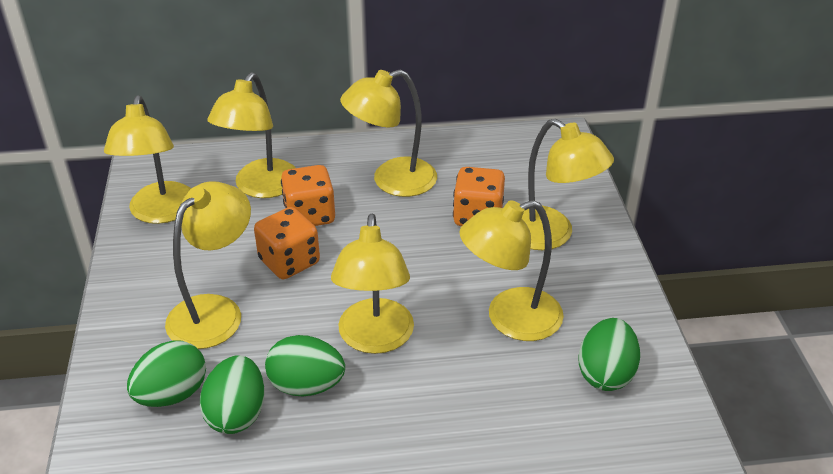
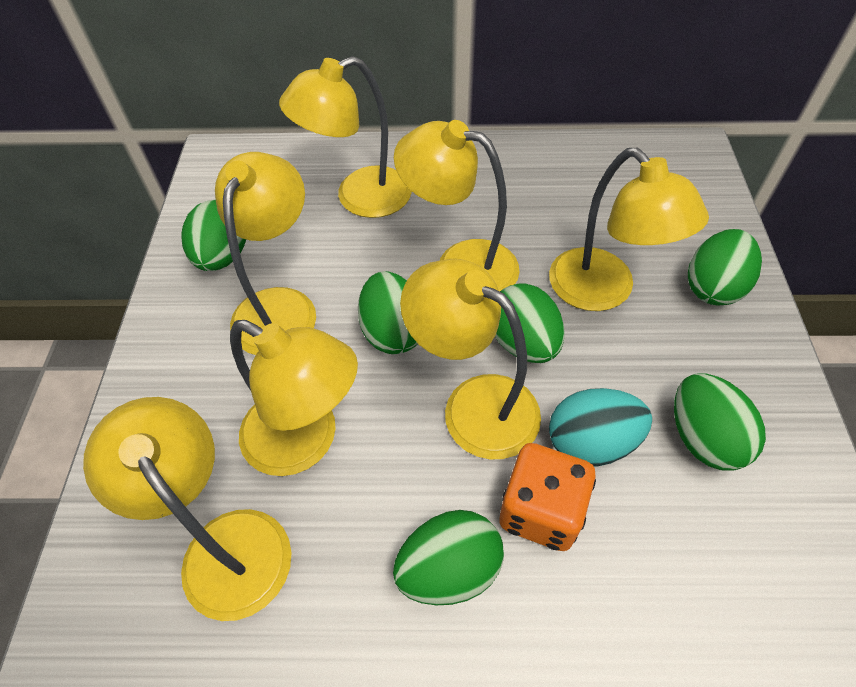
green egg: 4 -> 6
orange dice: 3 -> 1
turquoise egg: 0 -> 1

